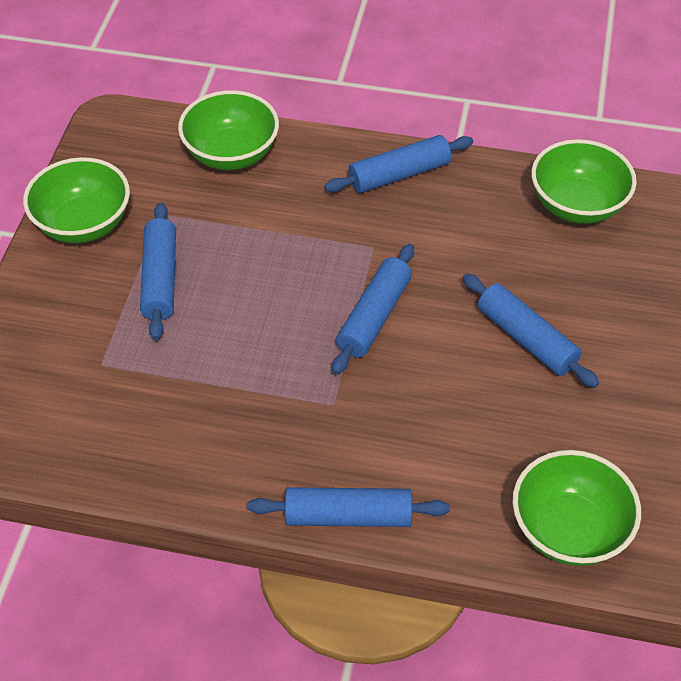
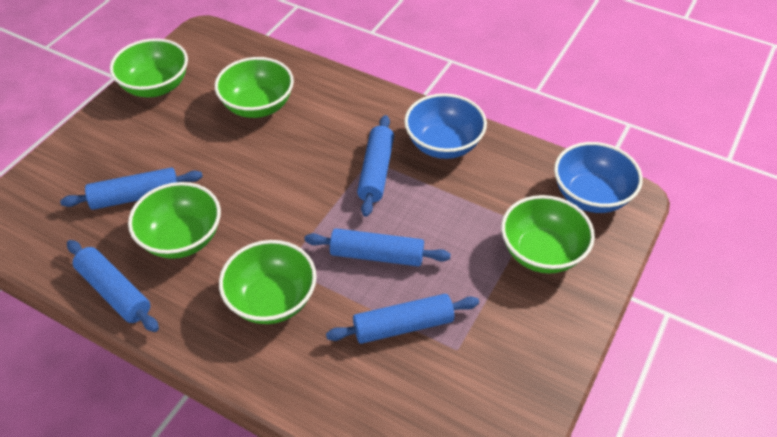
blue bowl: 0 -> 2
green bowl: 4 -> 5

